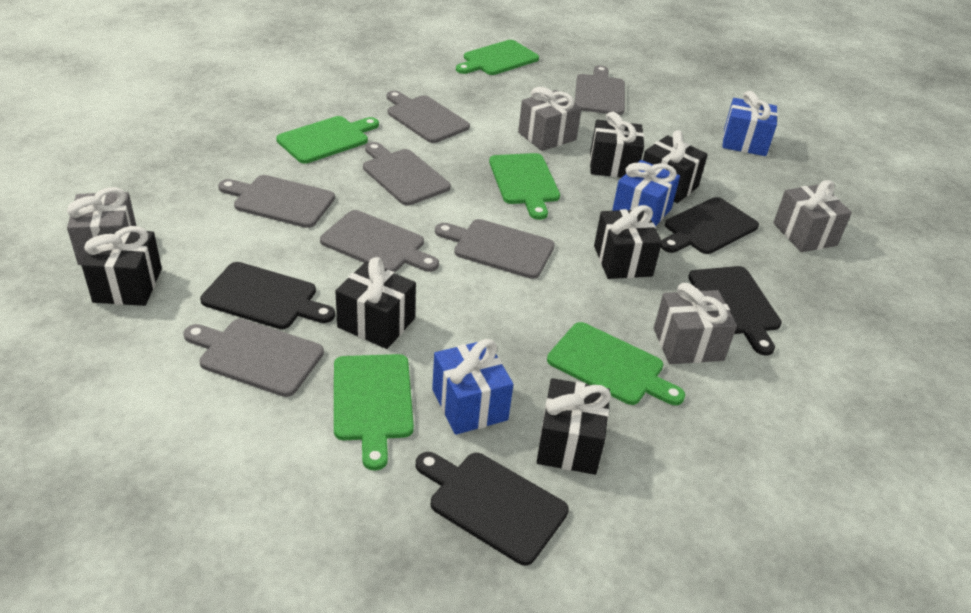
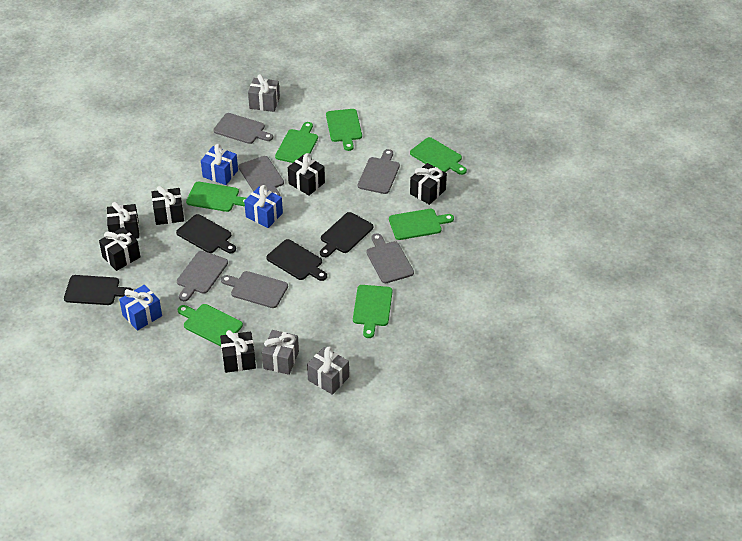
green cutting board: 5 -> 7
grey cutting board: 7 -> 6
grey gift: 4 -> 3

